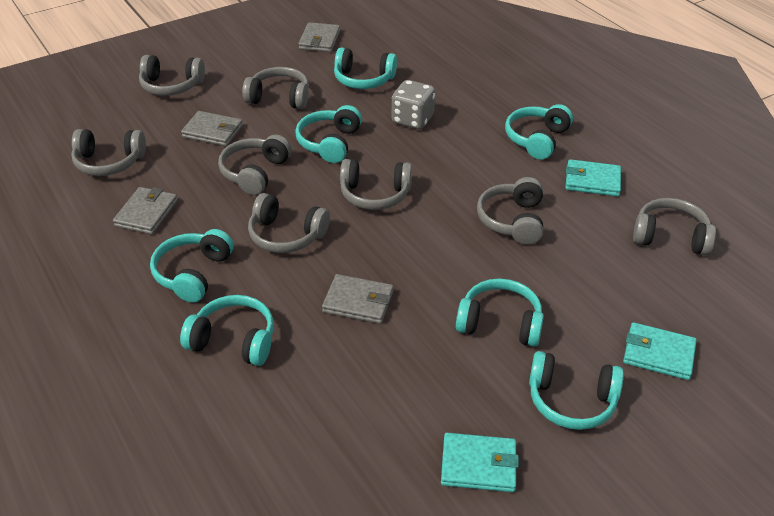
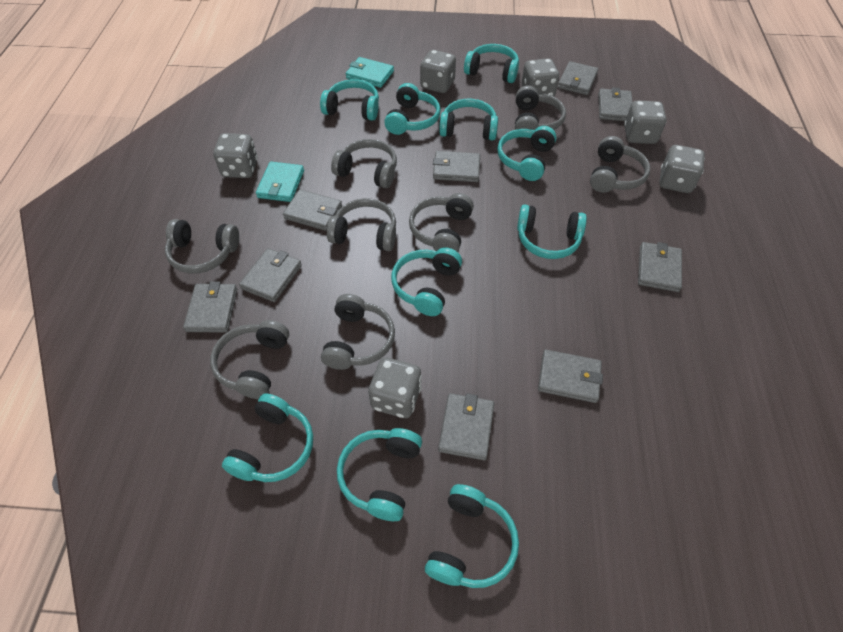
grey dice: 1 -> 6
grey wallet: 4 -> 9
turquoise headphones: 7 -> 10
turquoise wallet: 3 -> 2

